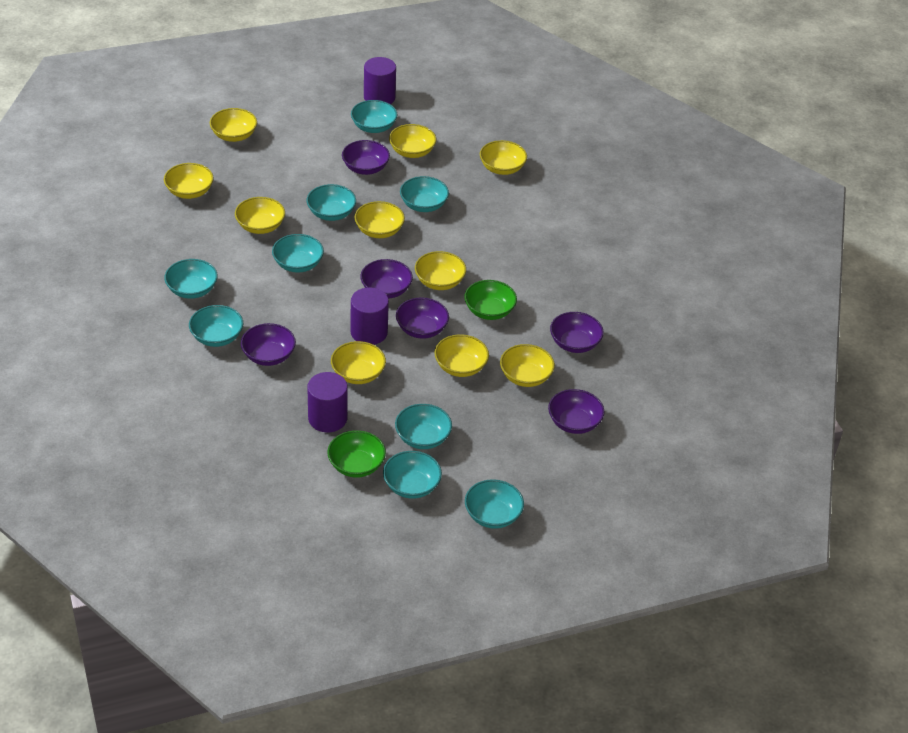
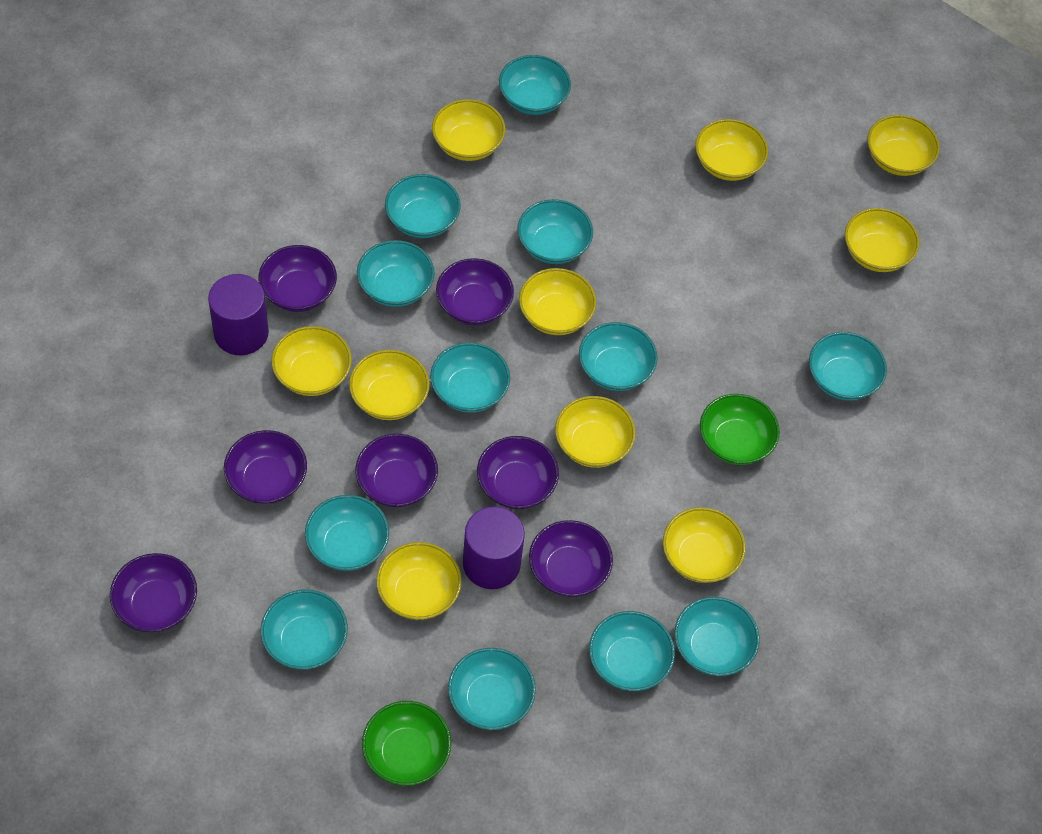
purple bowl: 6 -> 7
purple cylinder: 3 -> 2
turquoise bowl: 9 -> 12

